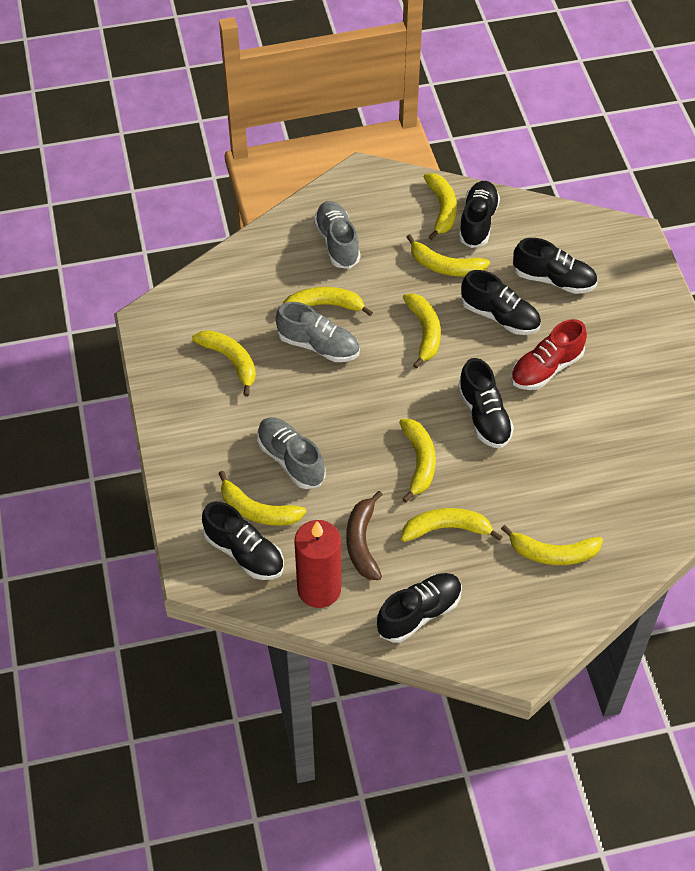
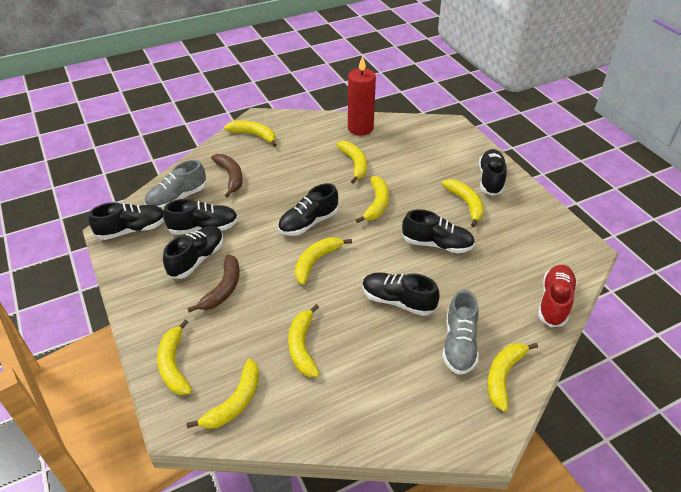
black shoe: 6 -> 7
brown banana: 1 -> 2
grey shoe: 3 -> 2

